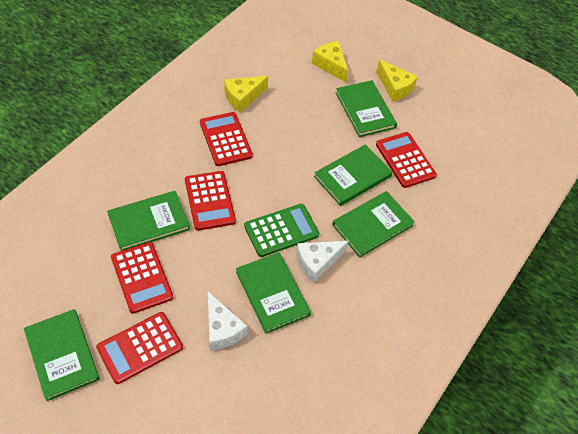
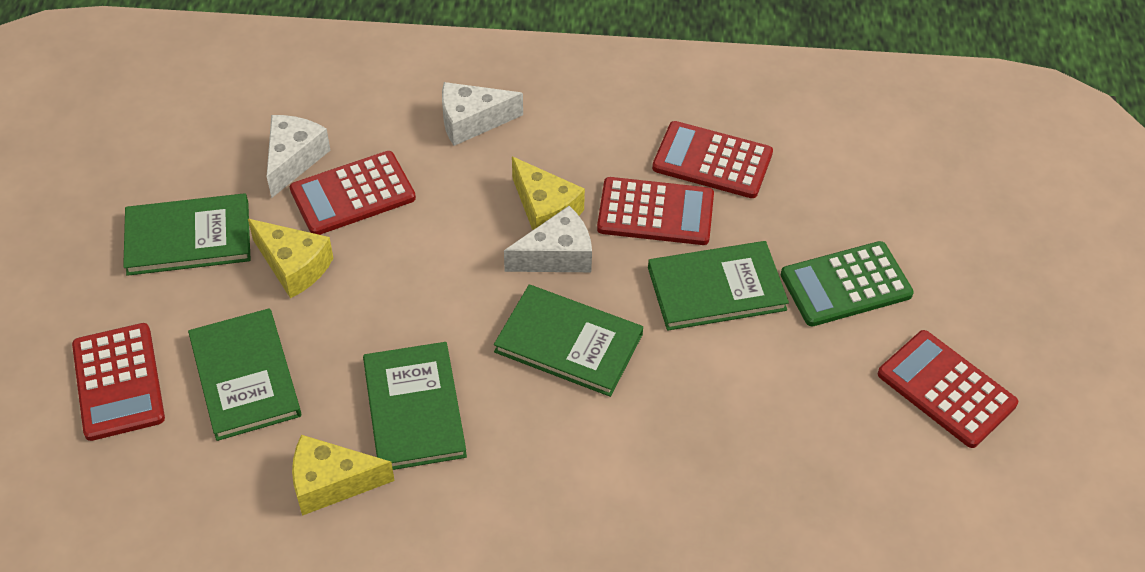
green book: 6 -> 5
white cheese: 2 -> 3

